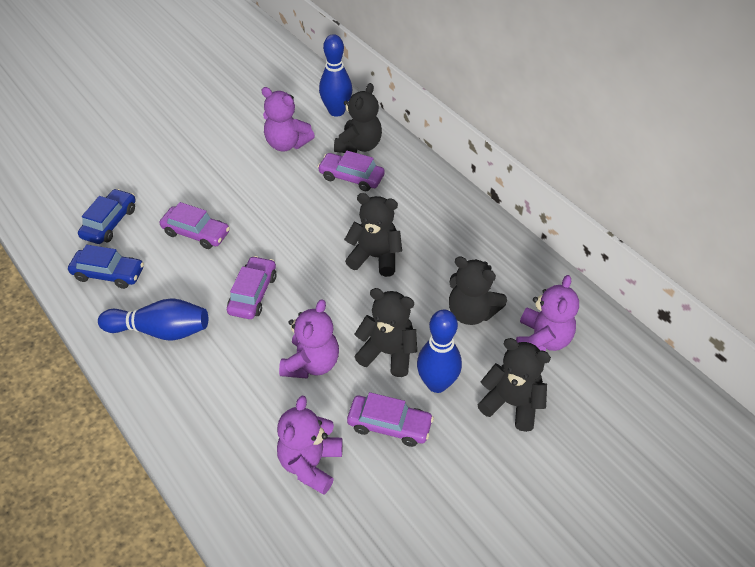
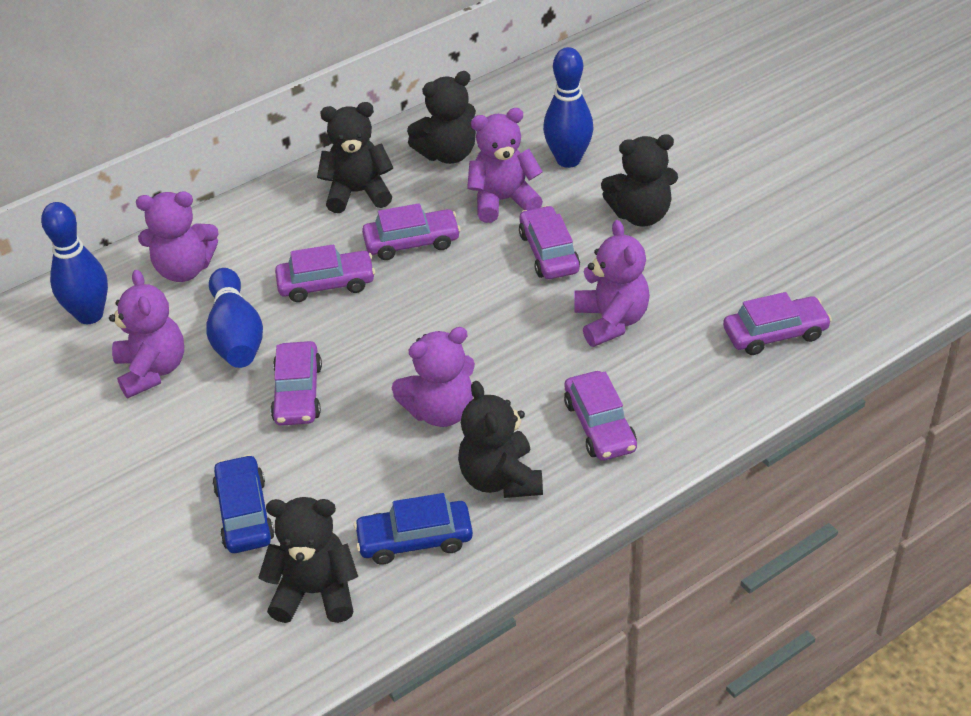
purple car: 4 -> 6
purple teddy bear: 4 -> 5

